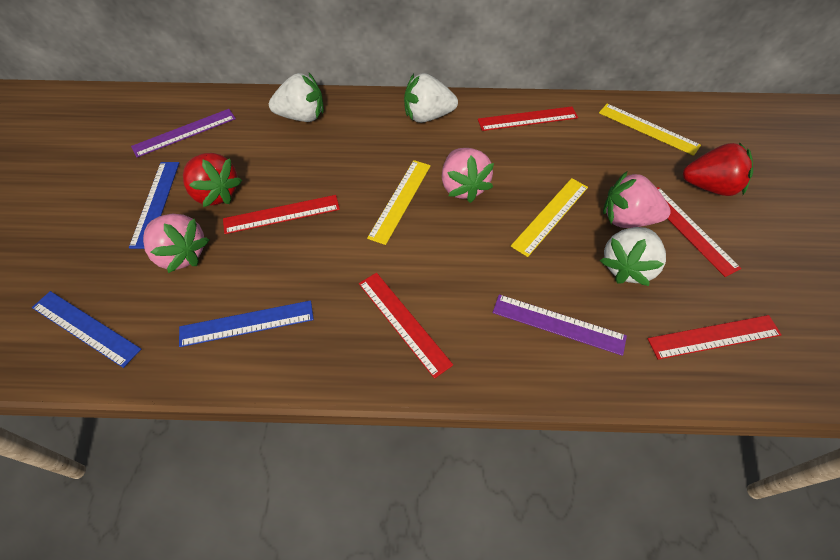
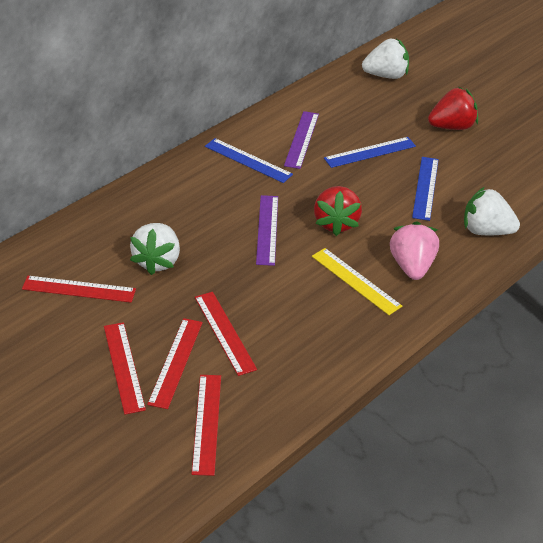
pink strawberry: 3 -> 1
yellow ruler: 3 -> 1

